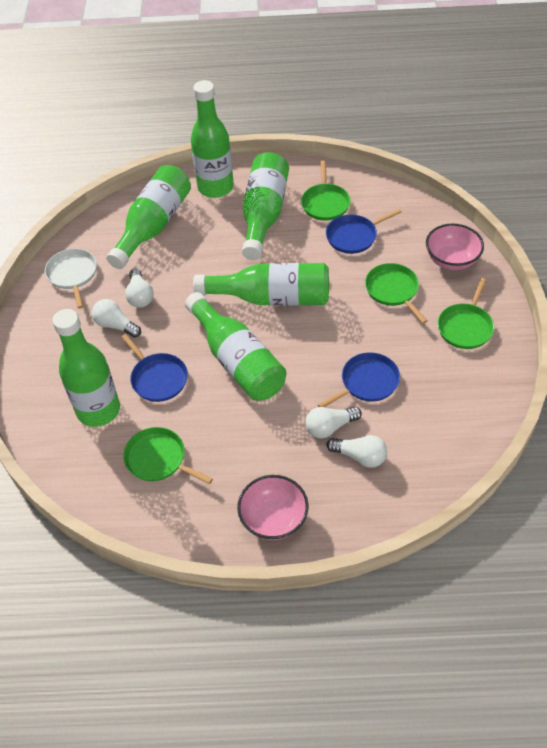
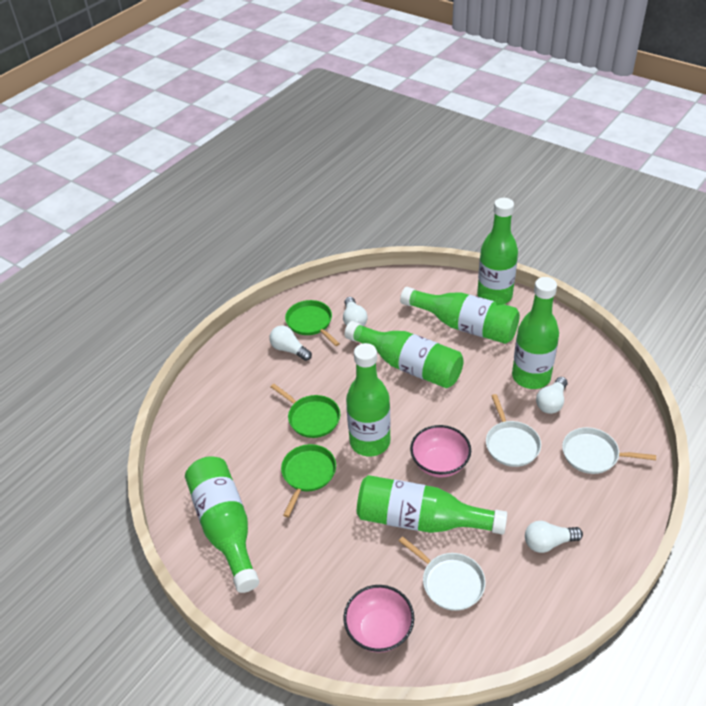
blue pan: 3 -> 0
green bottle: 6 -> 7
green pan: 4 -> 3
white pan: 1 -> 3

